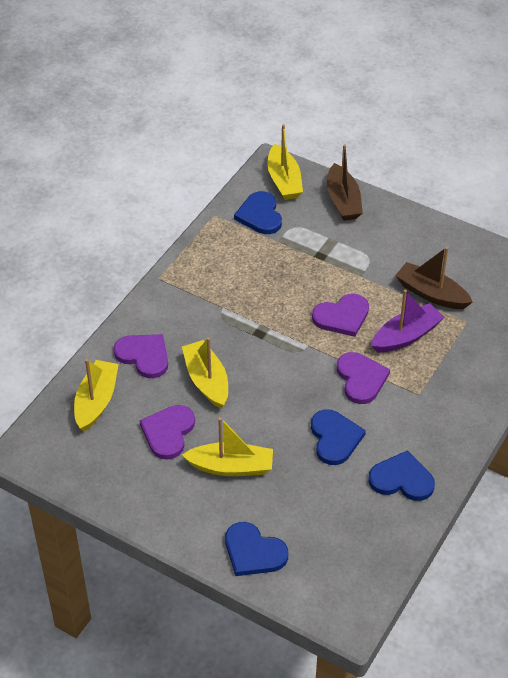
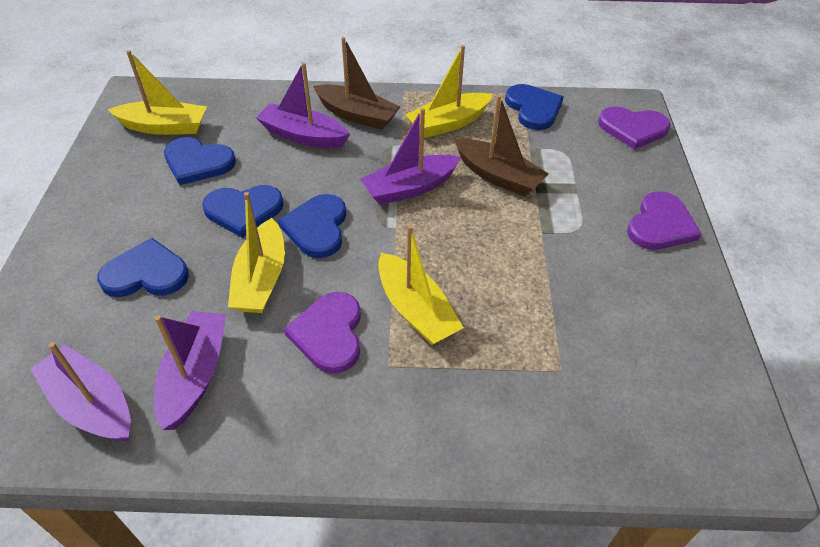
blue heart: 4 -> 5
purple boat: 1 -> 4
purple heart: 4 -> 3

